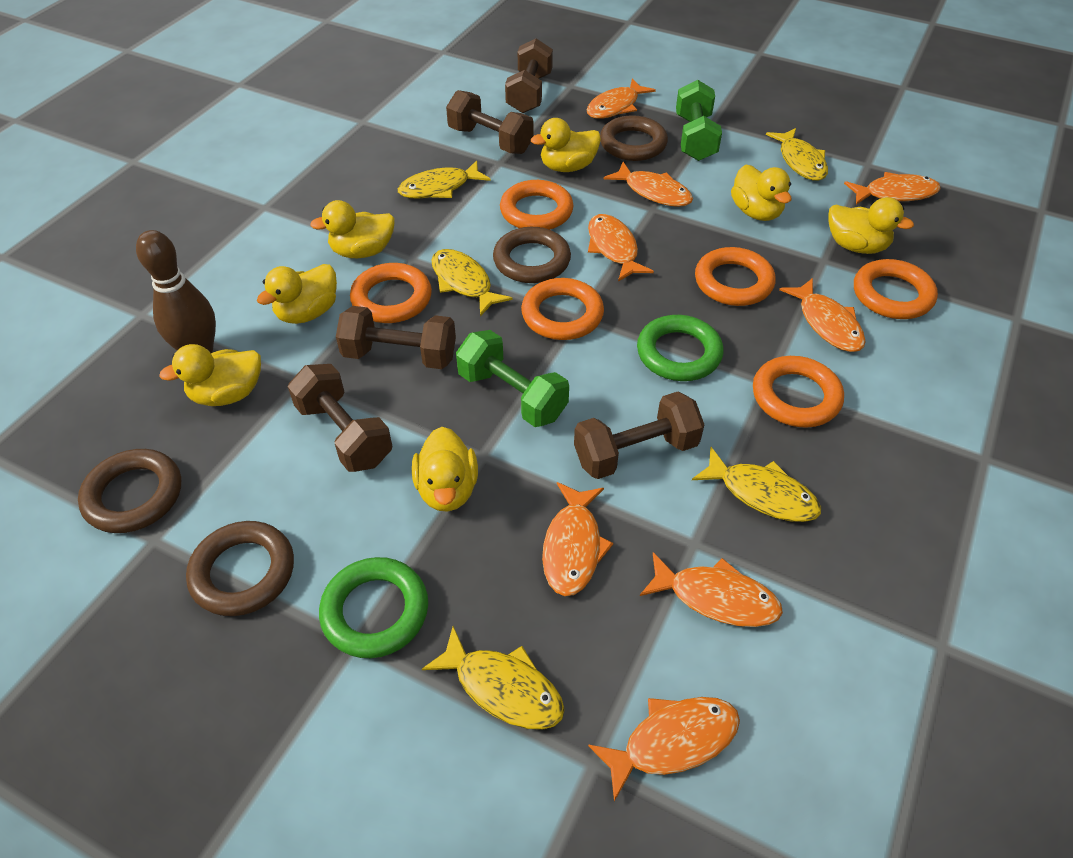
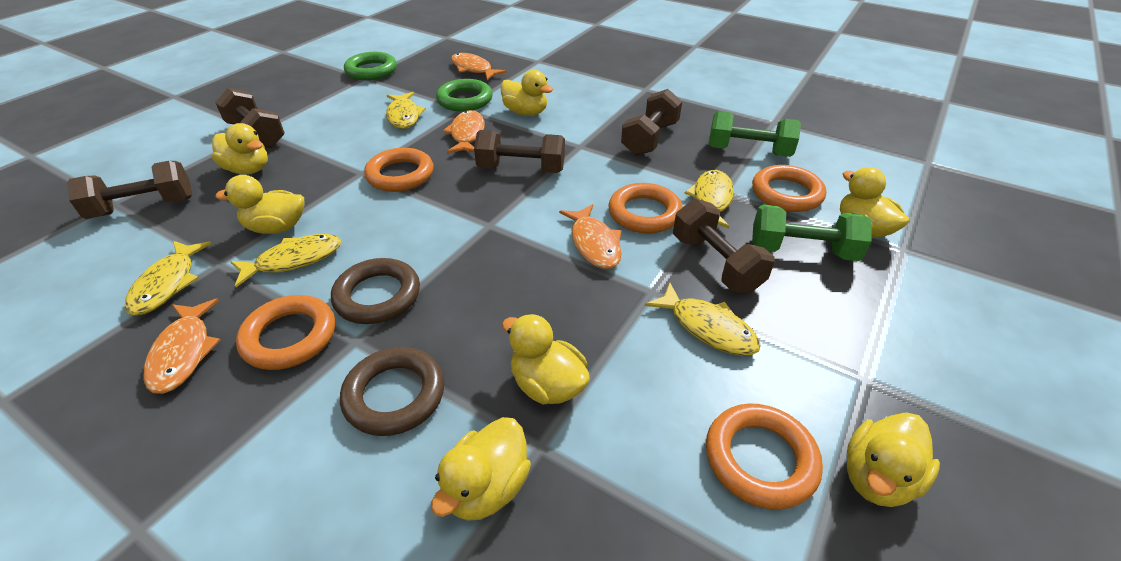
brown bowling pin: 1 -> 0
brown ring: 4 -> 2
orange fish: 8 -> 4
orange ring: 6 -> 5

